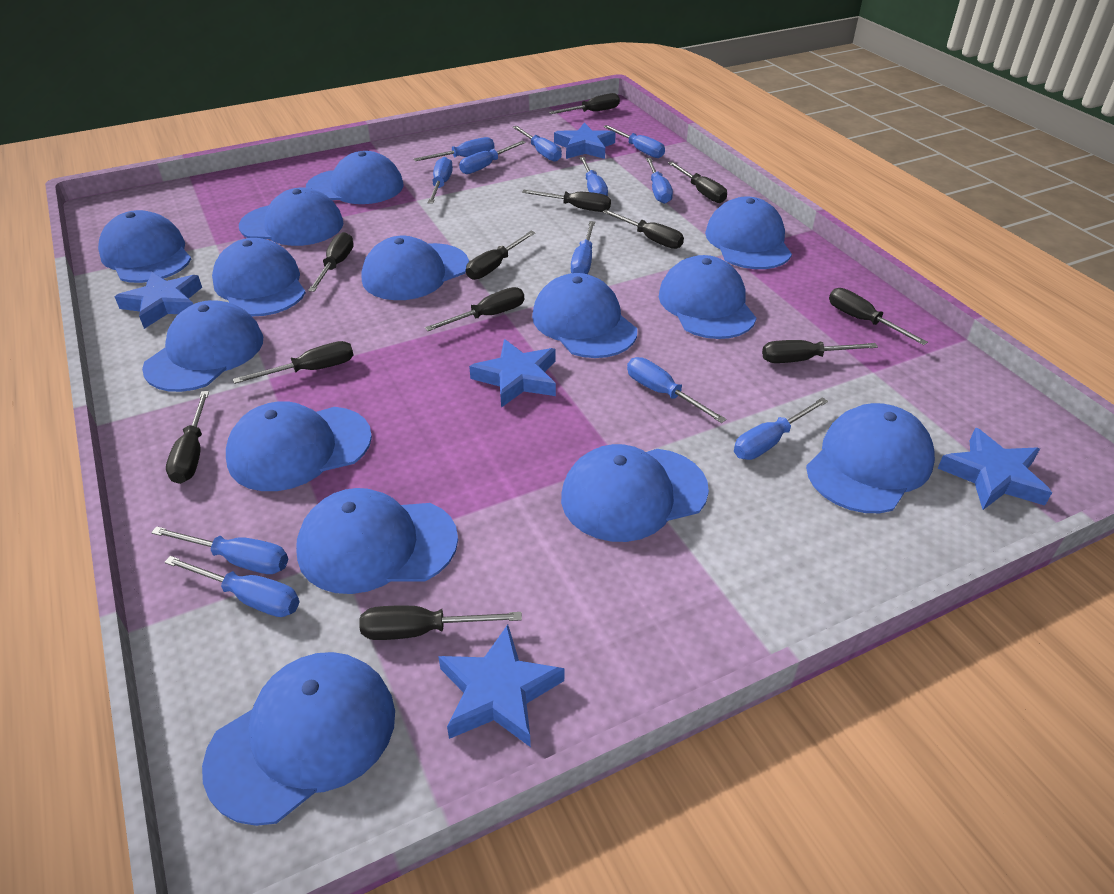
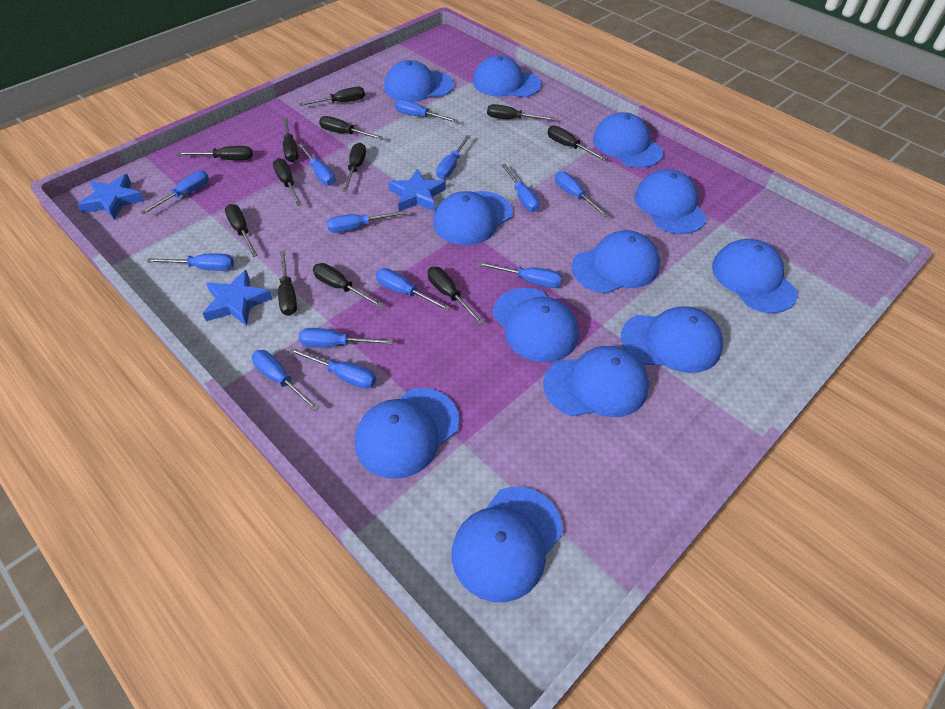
blue cap: 14 -> 12
blue screwdriver: 12 -> 13
blue star: 5 -> 3

